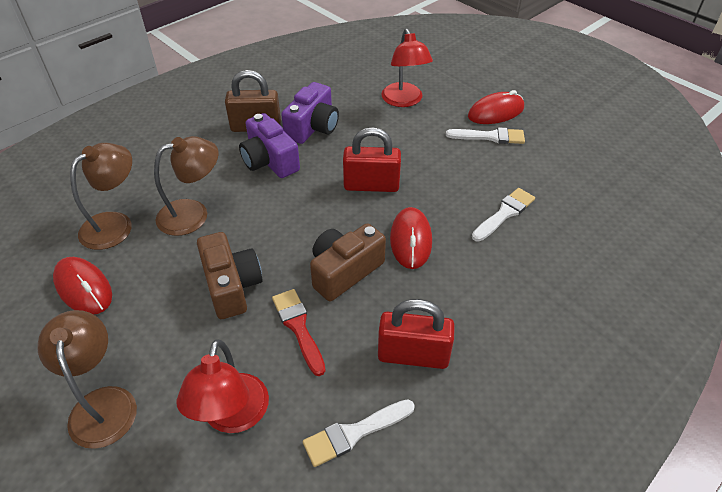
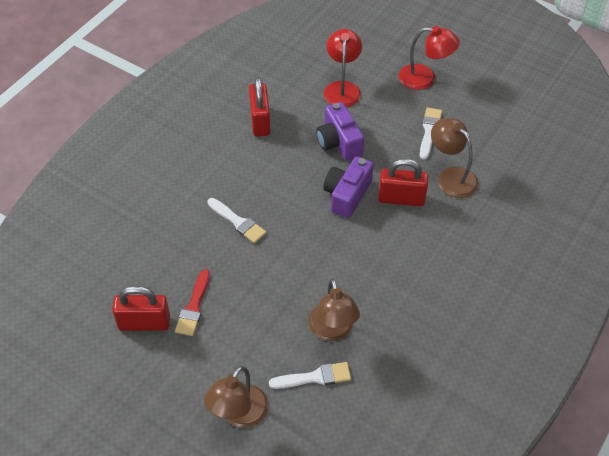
brown camera: 2 -> 0
brown padlock: 1 -> 0
red mouse: 3 -> 0
red padlock: 2 -> 3

